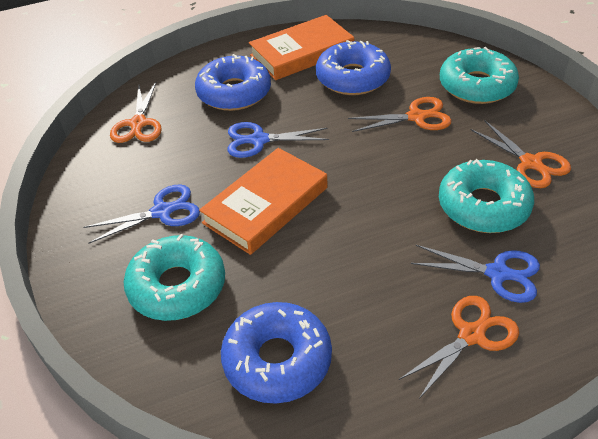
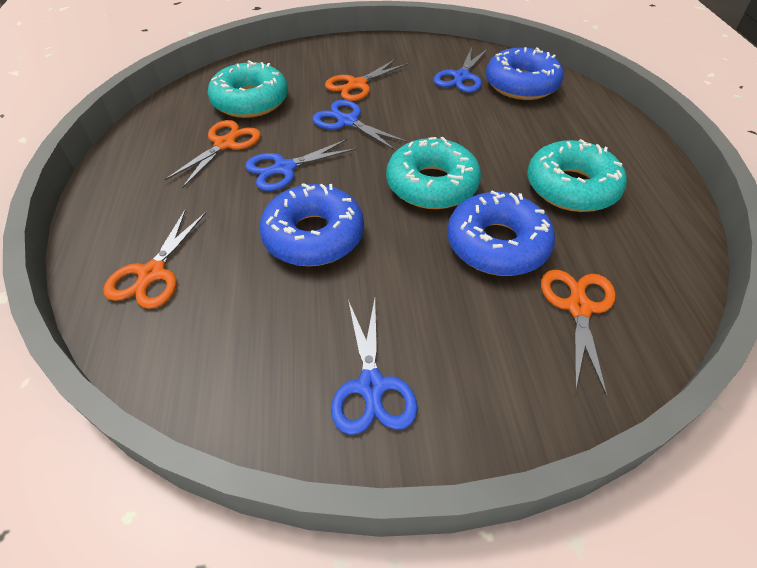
blue scissors: 3 -> 4
orange book: 2 -> 0

